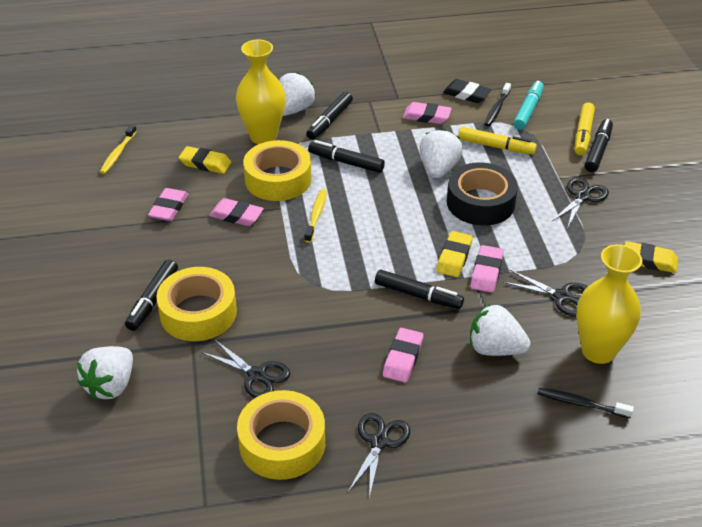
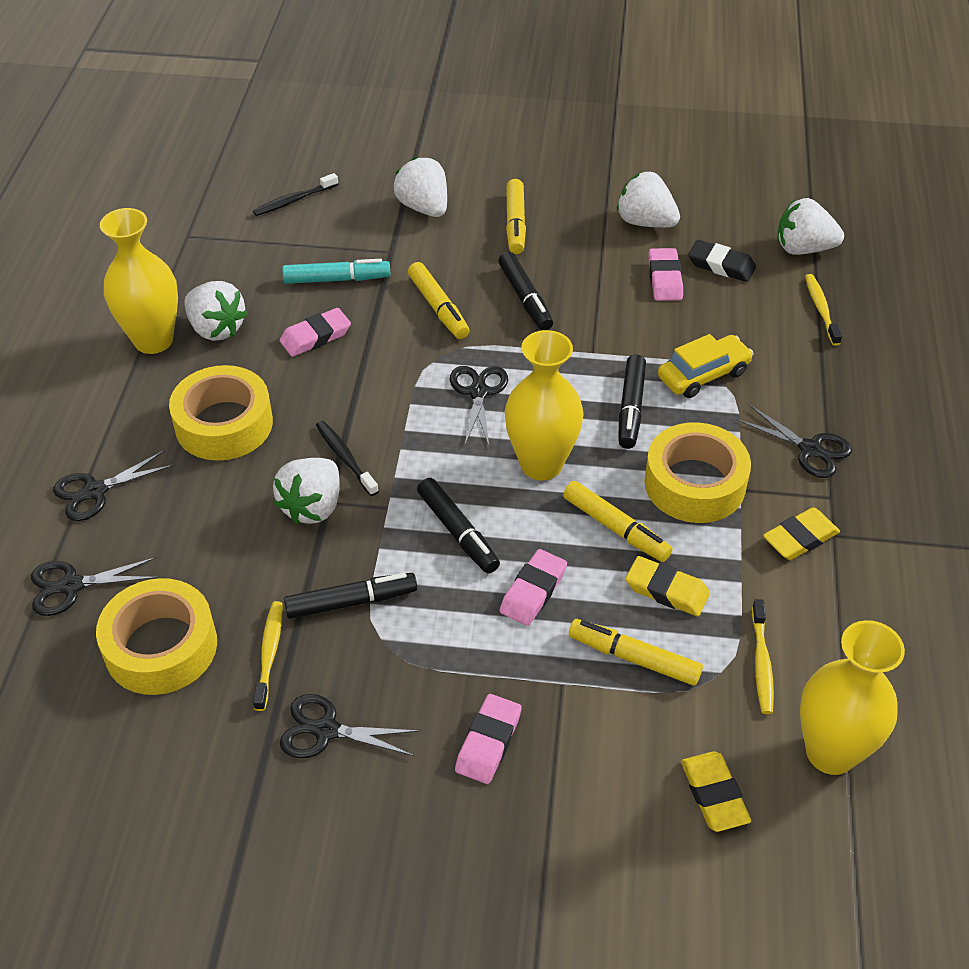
black marker: 5 -> 4
black scissors: 4 -> 5
black tape: 1 -> 0
pink eraser: 5 -> 4
white strawberry: 4 -> 5
yellow car: 0 -> 1
yellow marker: 2 -> 4
yellow toothbrush: 2 -> 3
yellow vase: 2 -> 3

